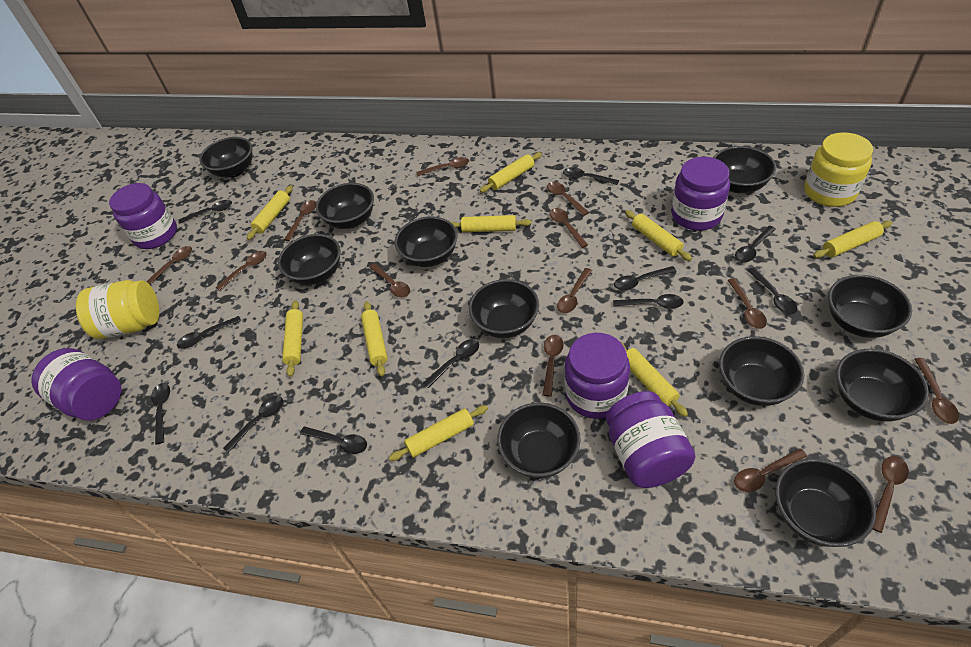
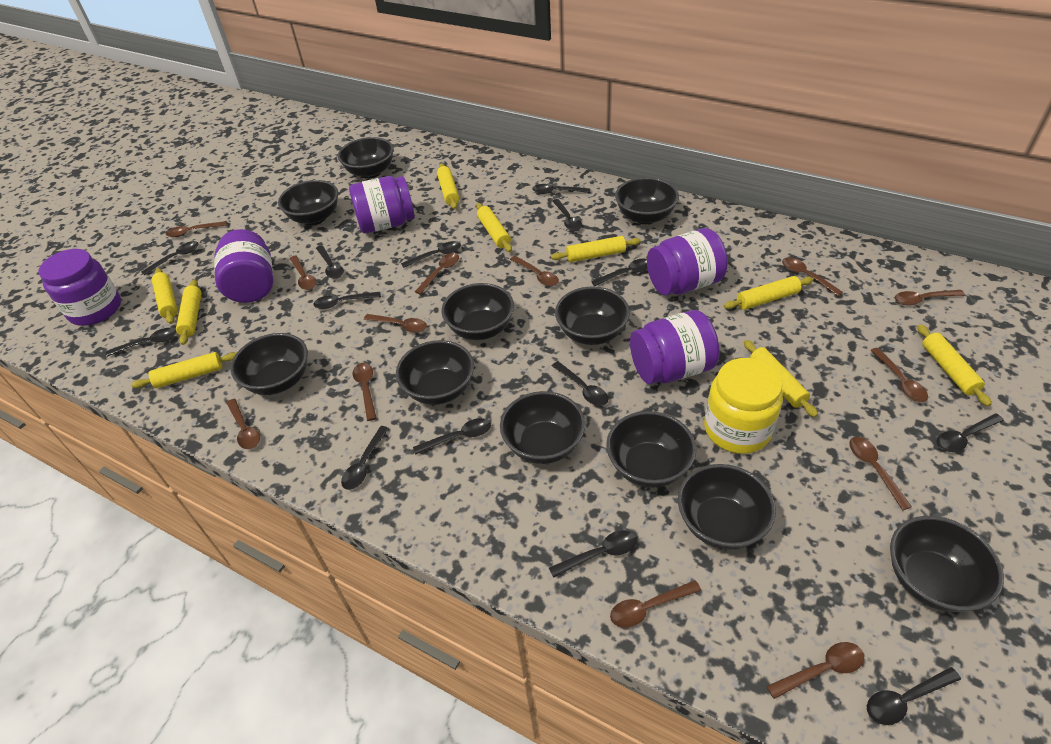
black spoon: 11 -> 14
yellow jar: 2 -> 1

